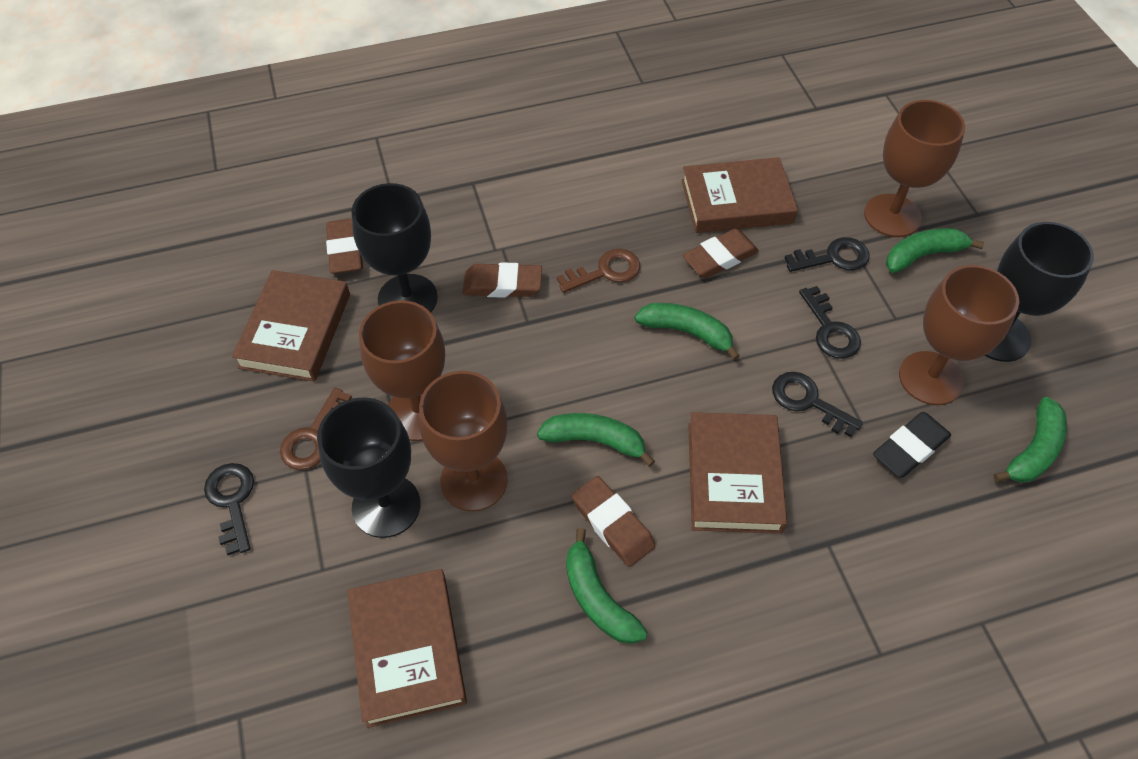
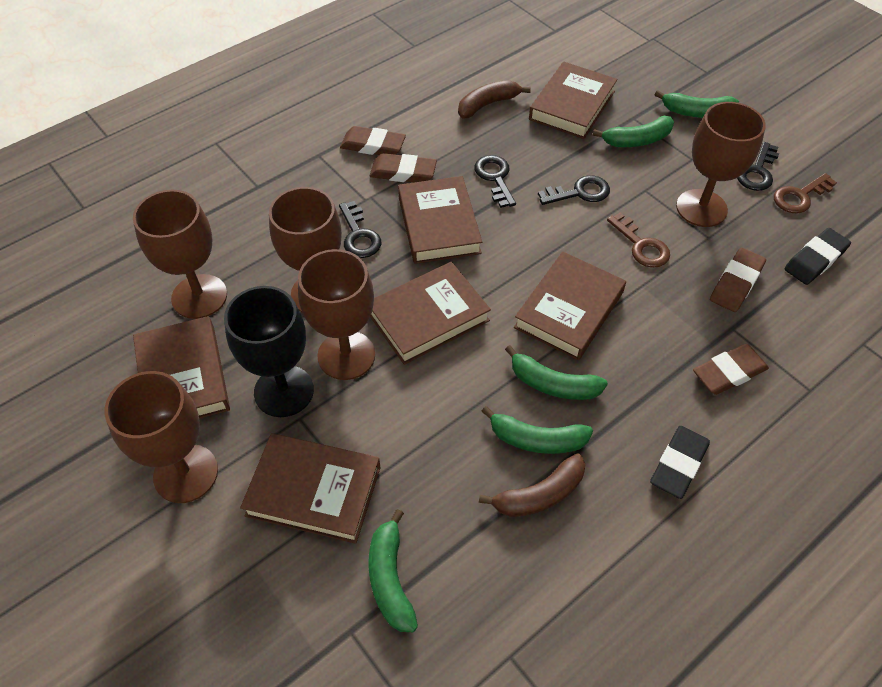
black eraser: 1 -> 2
black goblet: 3 -> 1
brown banana: 0 -> 2
brown book: 4 -> 6
brown goblet: 4 -> 5

